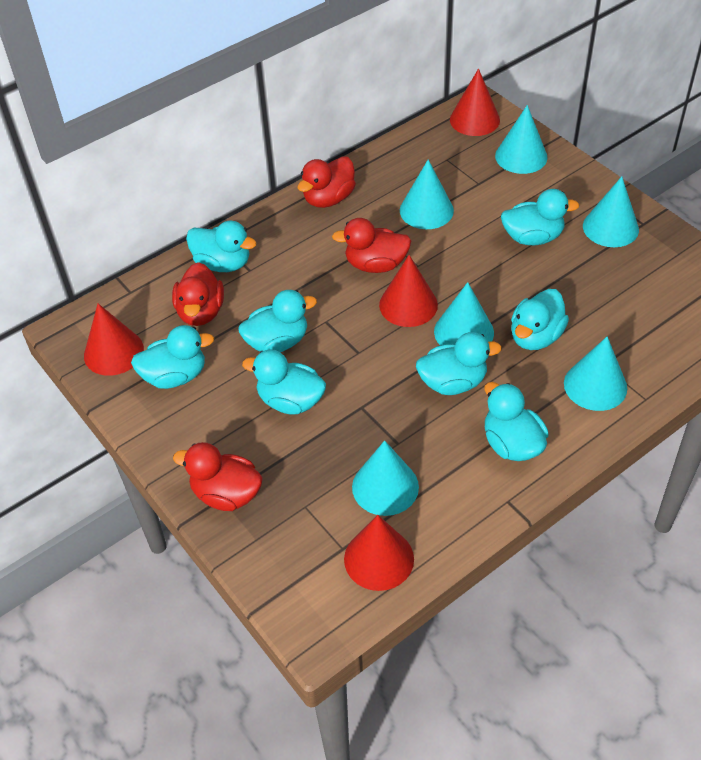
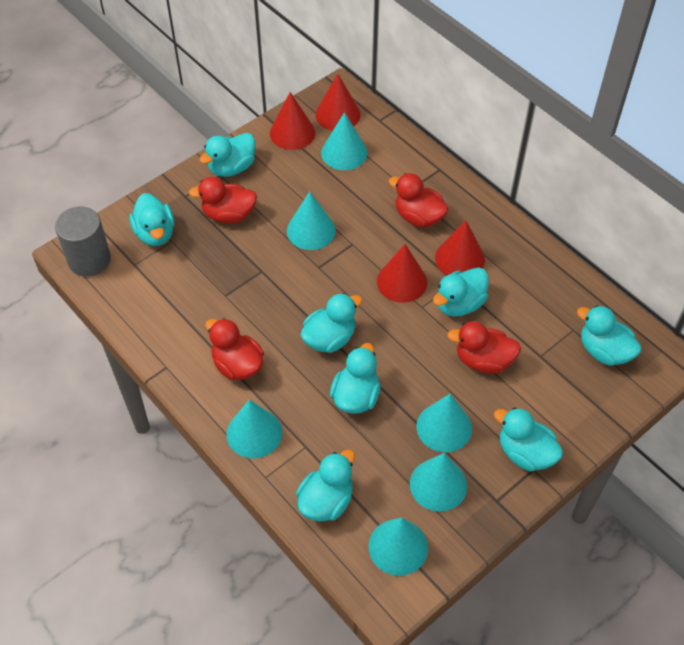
grey cylinder: 0 -> 1

